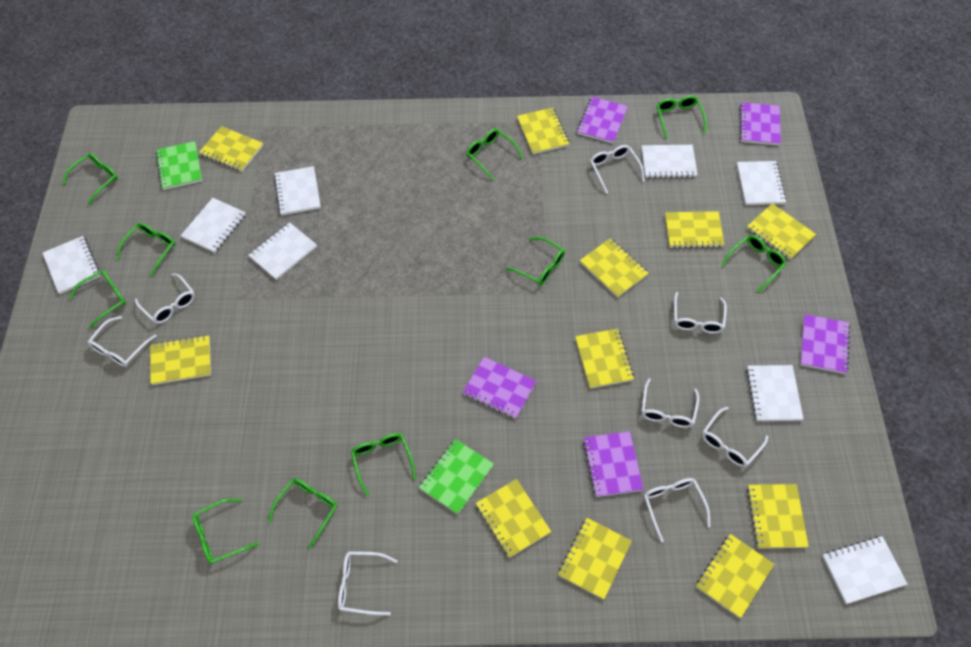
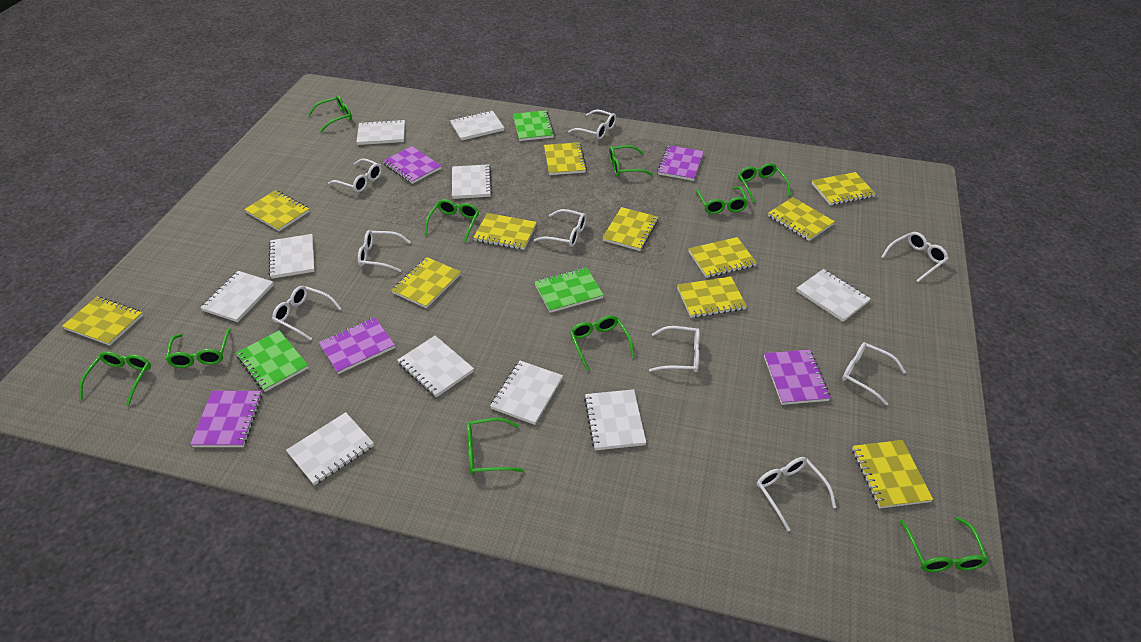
green notebook: 2 -> 3
white glasses: 8 -> 9
white notebook: 8 -> 10

